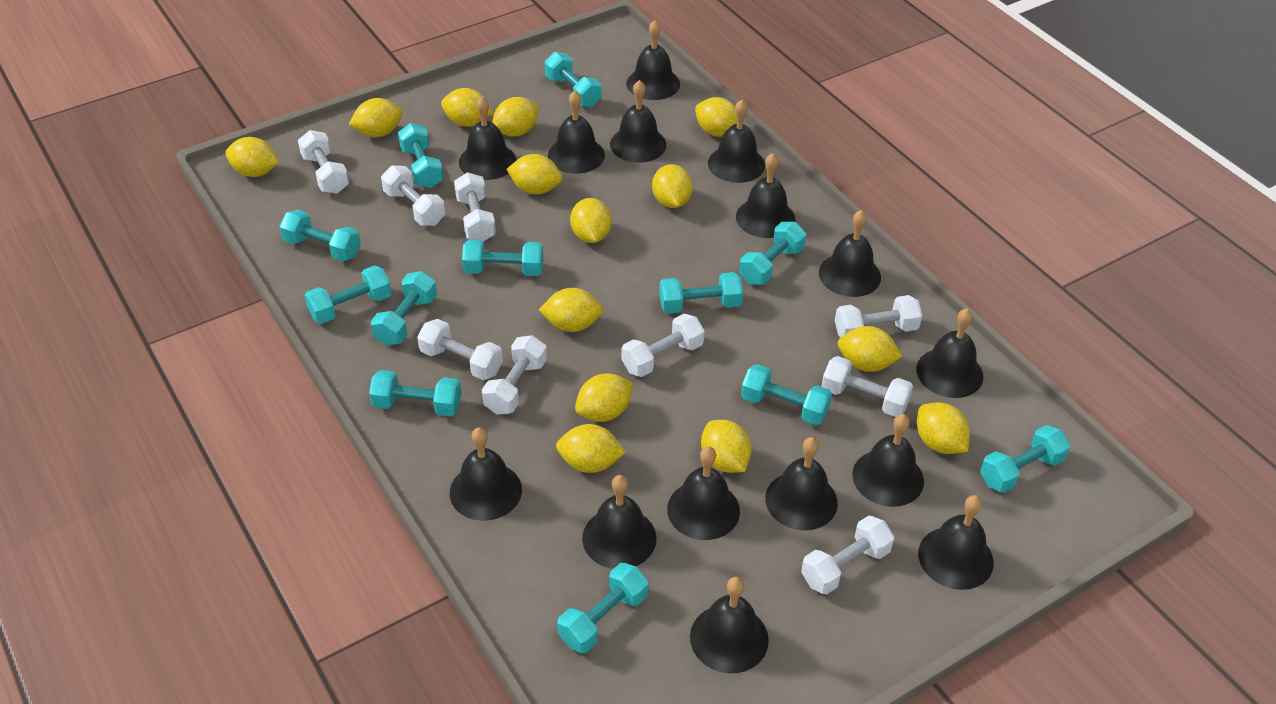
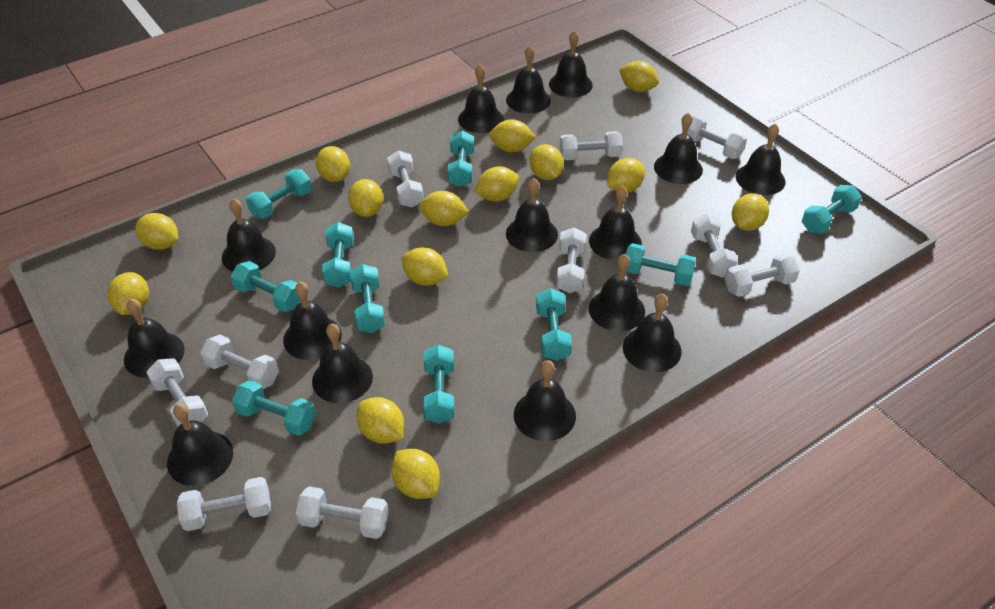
turquoise dumbbell: 12 -> 10
white dumbbell: 9 -> 10

